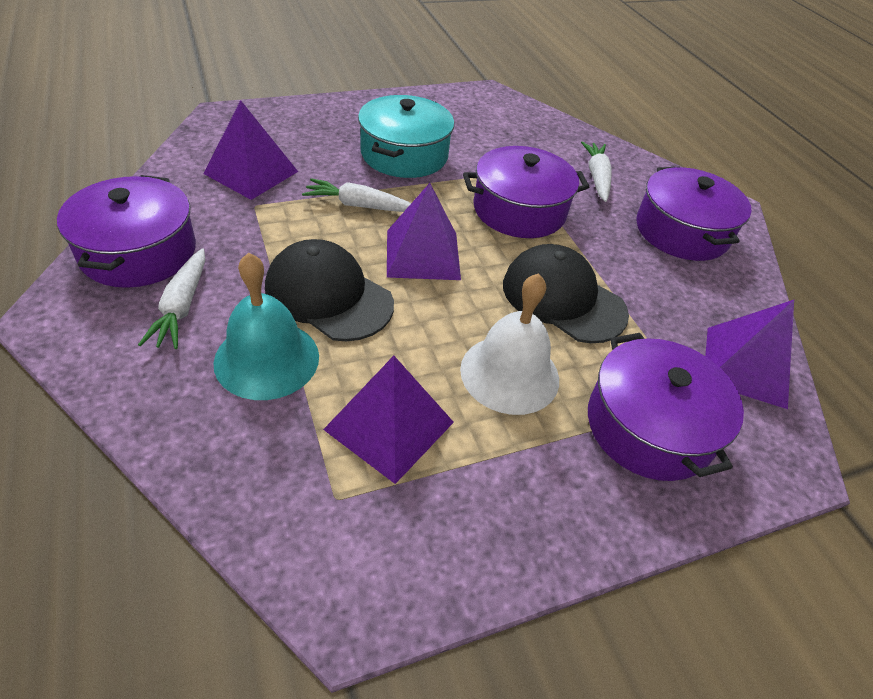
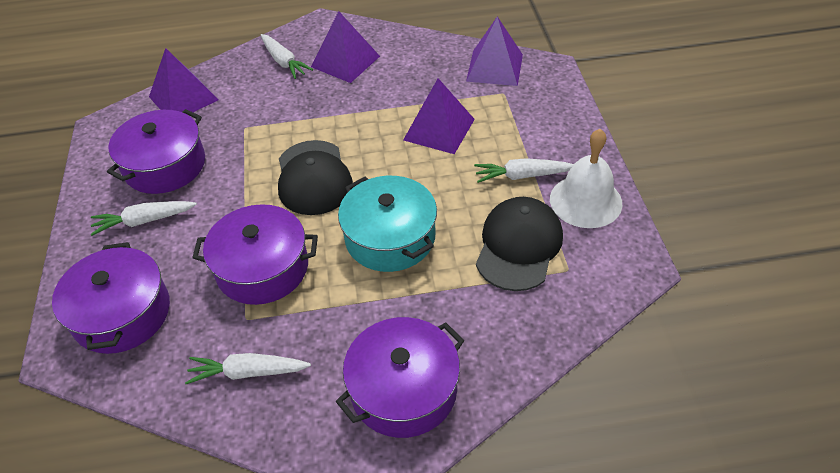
turquoise bell: 1 -> 0
white carrot: 3 -> 4

